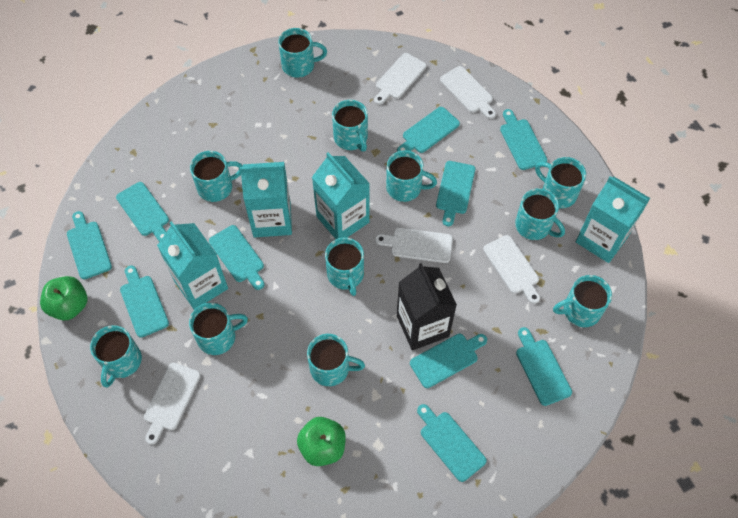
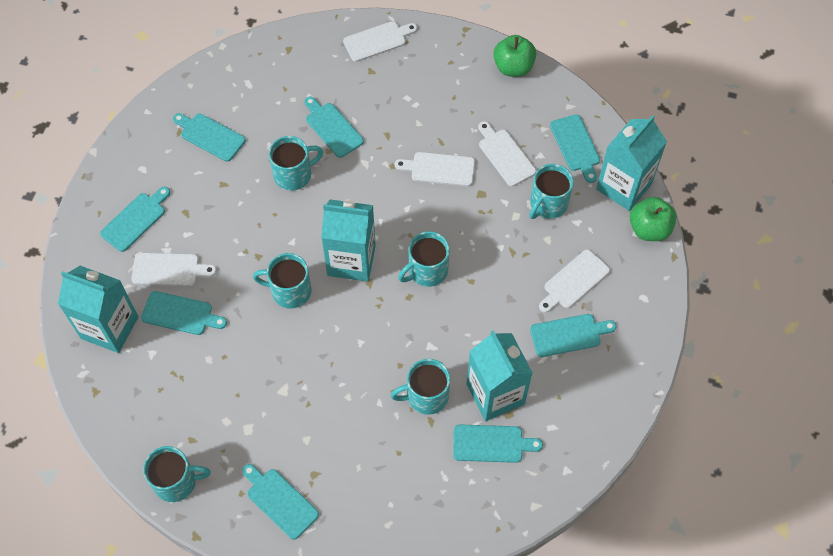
black carton: 1 -> 0
turquoise cutting board: 10 -> 8
turquoise mug: 11 -> 6

